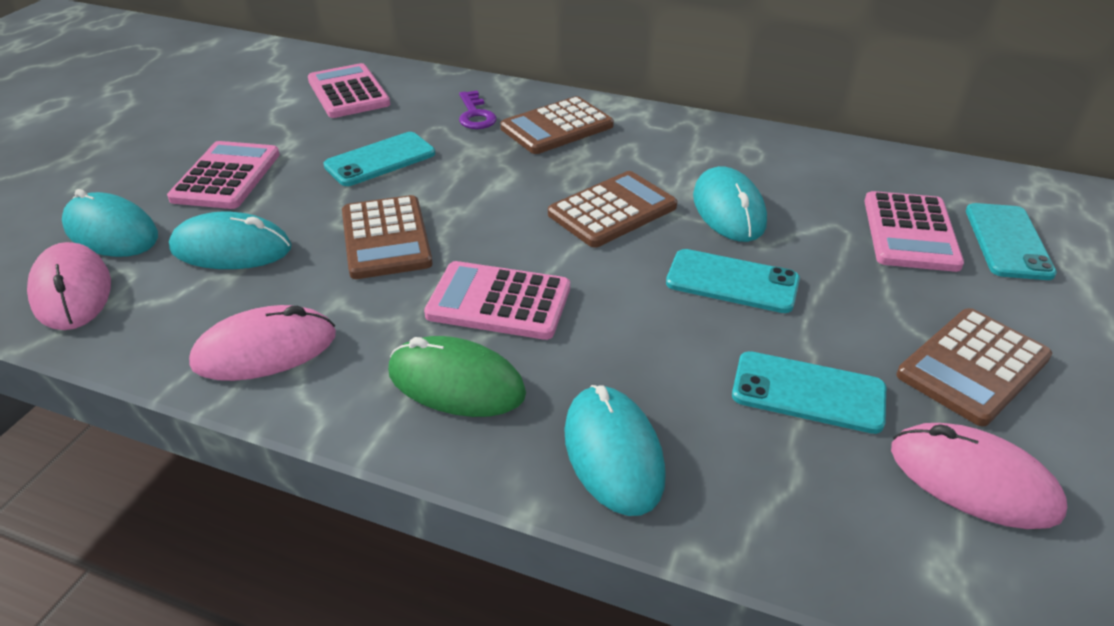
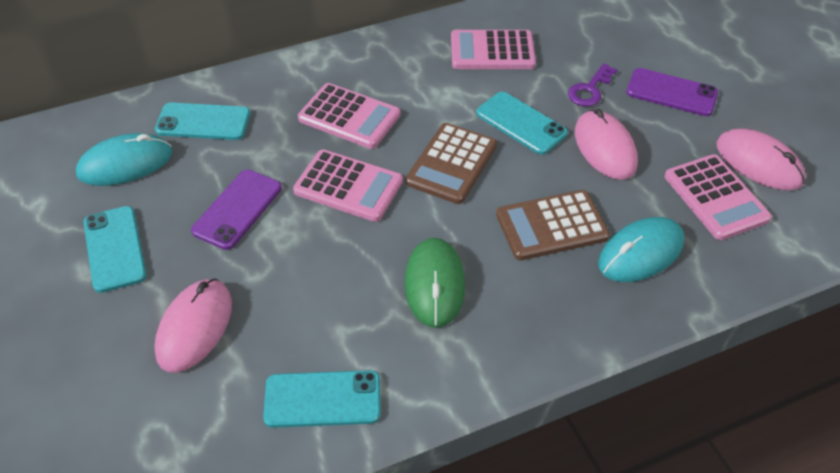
brown calculator: 4 -> 2
purple phone: 0 -> 2
turquoise mouse: 4 -> 2

